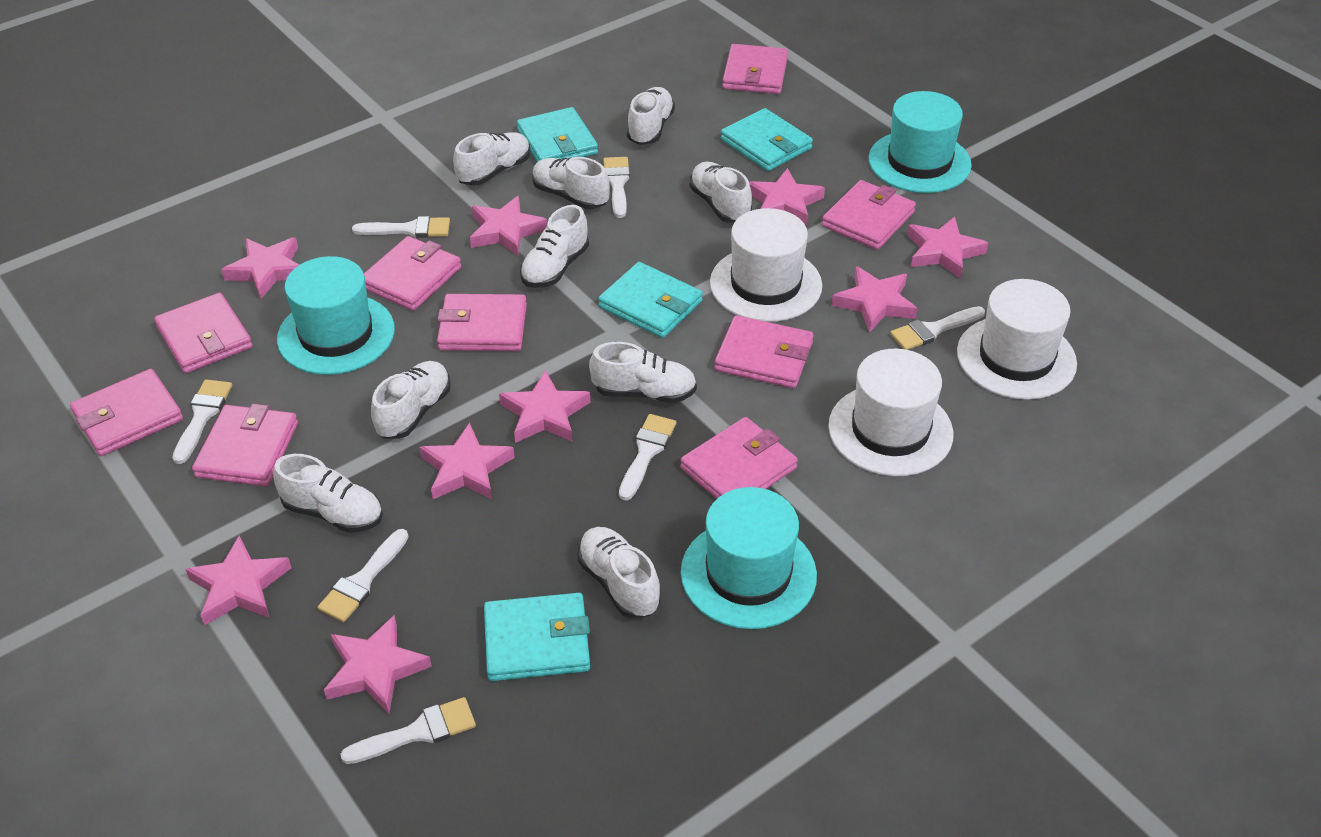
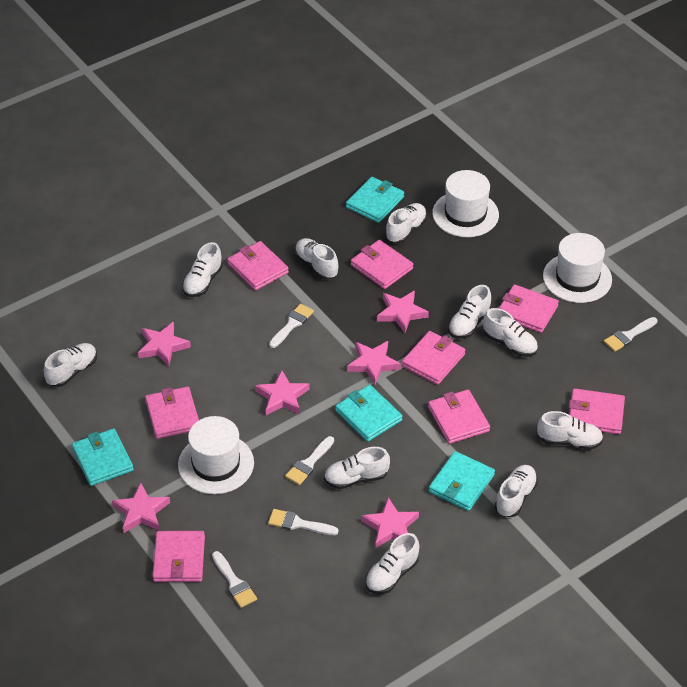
pink star: 9 -> 6
pink wallet: 9 -> 8
turquoise hat: 3 -> 0
white brush: 7 -> 5
white shoe: 9 -> 10

